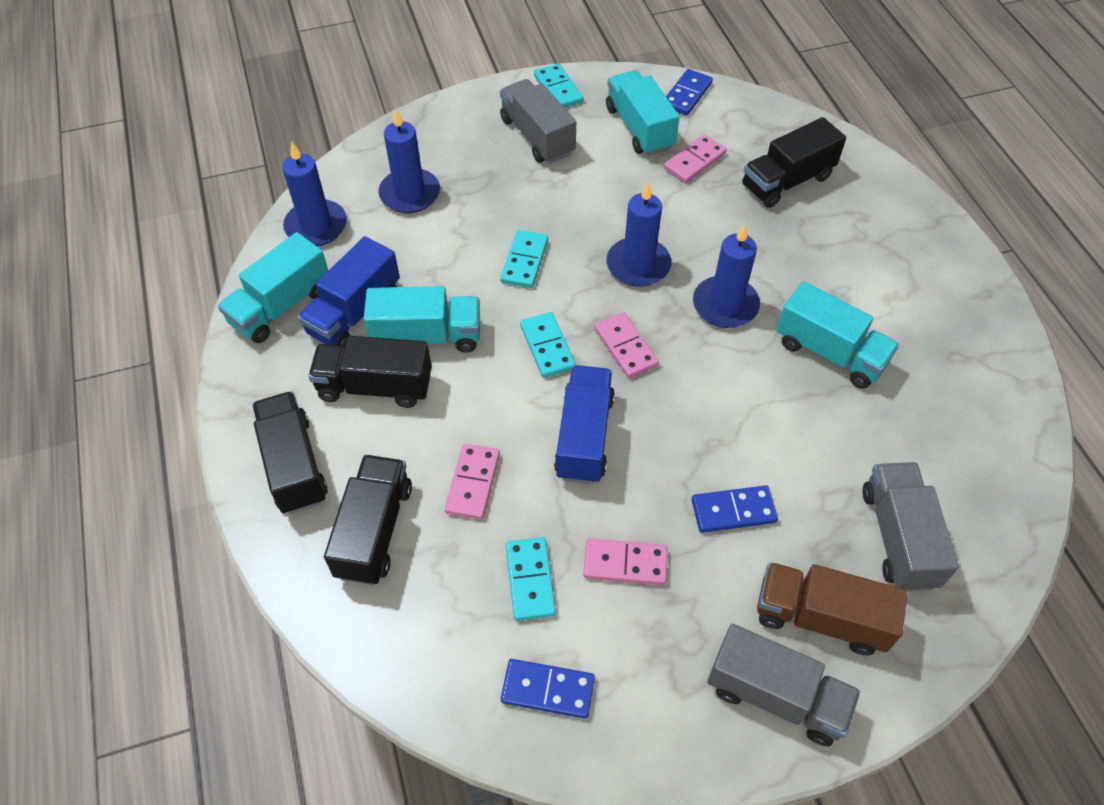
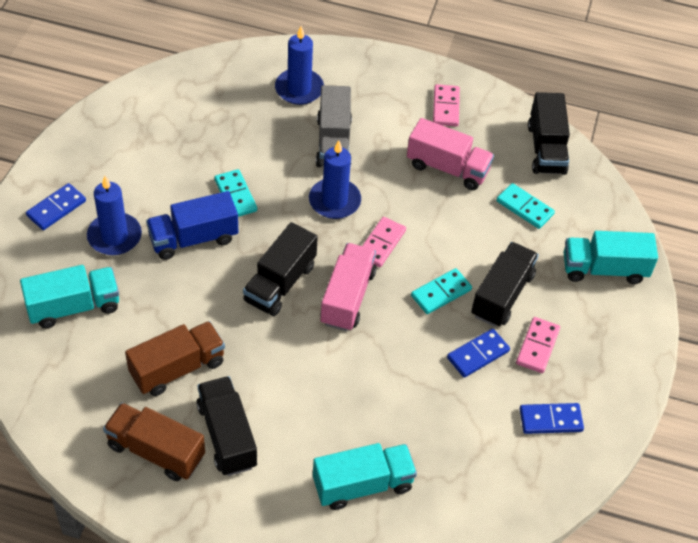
blue candle: 4 -> 3
blue truck: 2 -> 1
brown truck: 1 -> 2
grey truck: 3 -> 1
pink domino: 4 -> 3
pink truck: 0 -> 2
turquoise domino: 4 -> 3
turquoise truck: 4 -> 3

